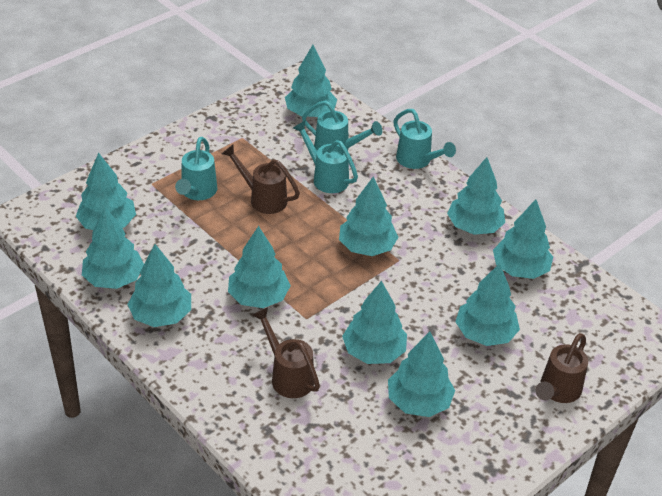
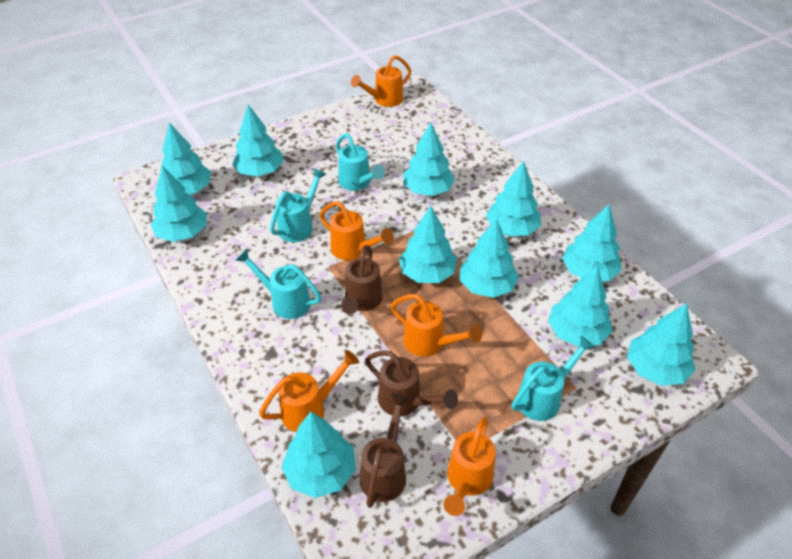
orange watering can: 0 -> 5

